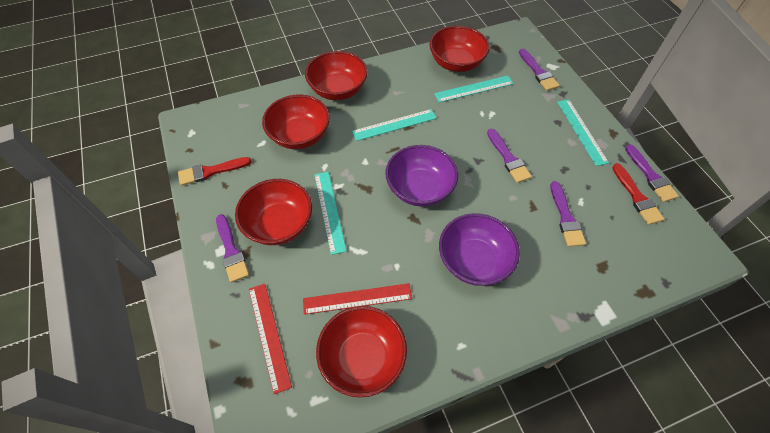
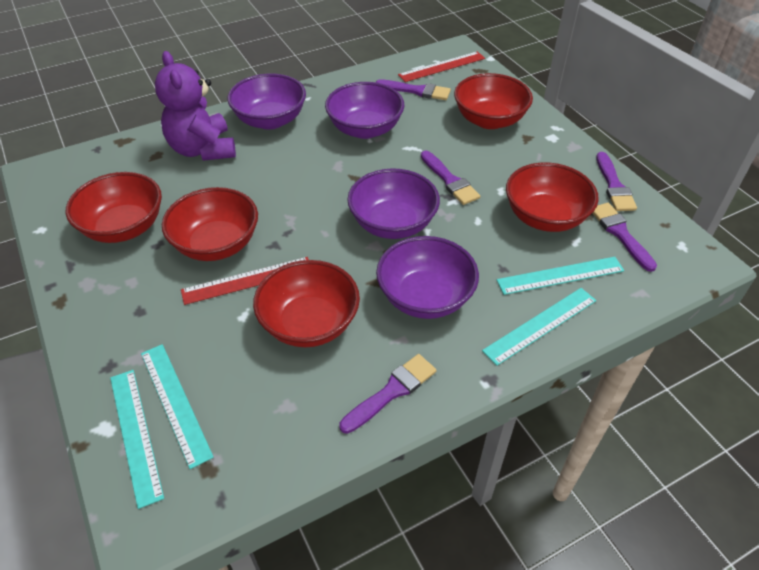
purple bowl: 2 -> 4
purple teddy bear: 0 -> 1
red brush: 2 -> 0

